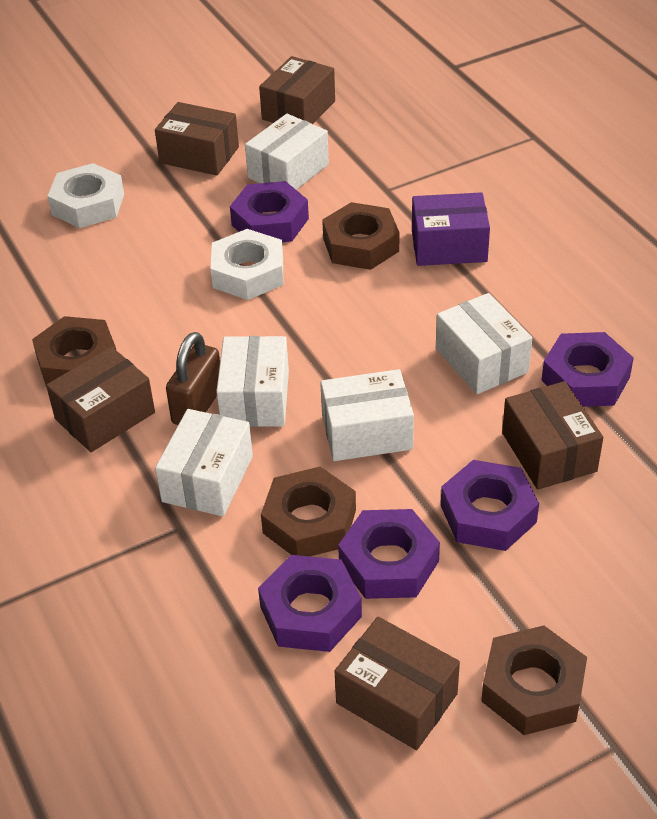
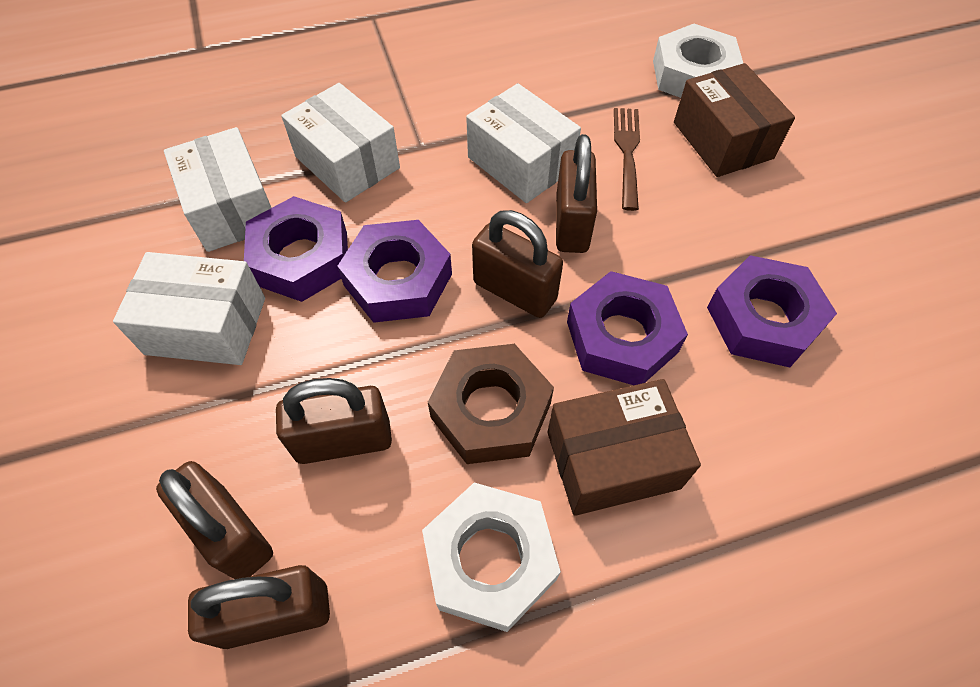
brown box: 5 -> 2
brown fork: 0 -> 1
brown nut: 4 -> 1
brown padlock: 1 -> 5
purple box: 1 -> 0
purple nut: 5 -> 4
white box: 5 -> 4

